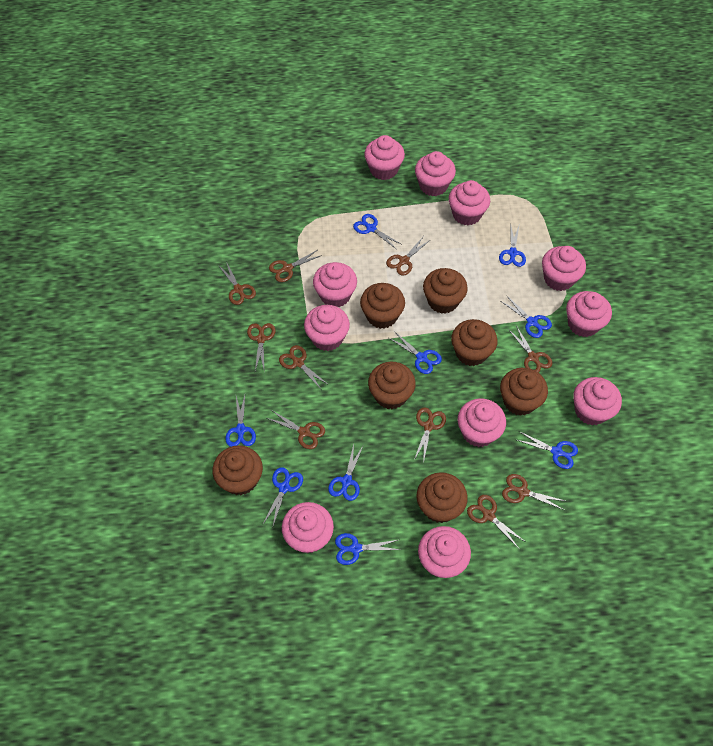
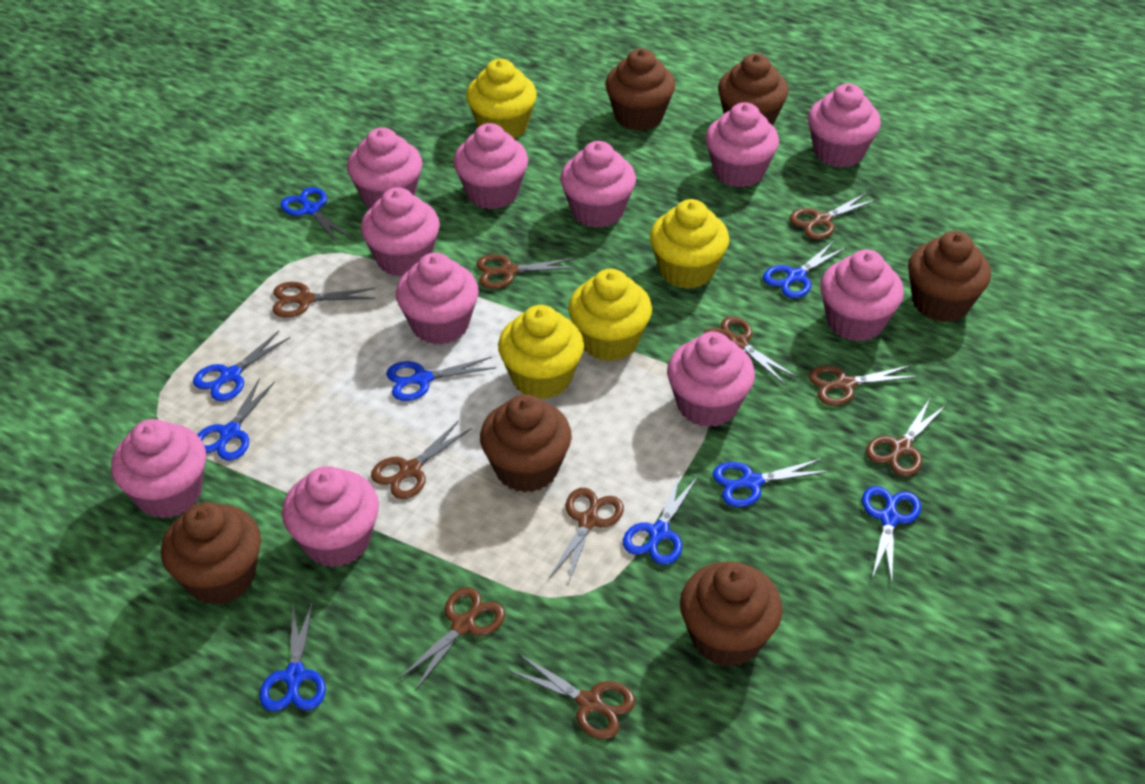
brown cupcake: 7 -> 6
yellow cupcake: 0 -> 4

